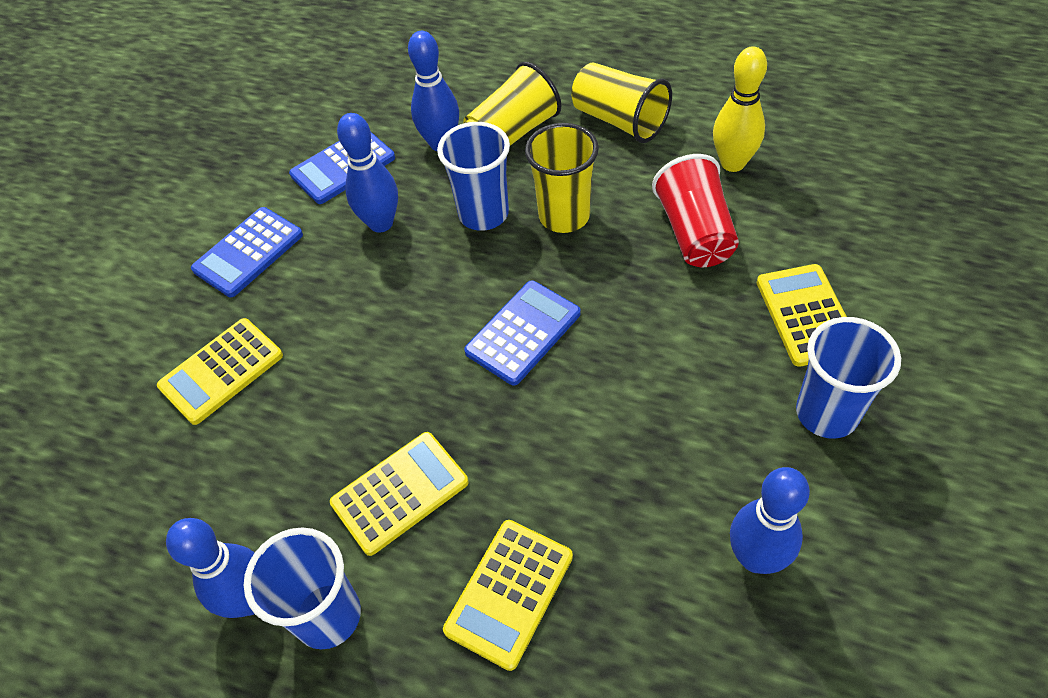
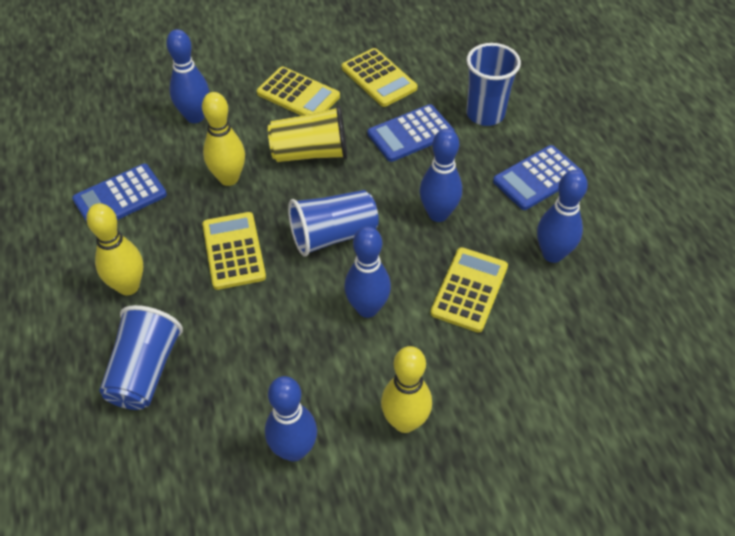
blue bowling pin: 4 -> 5
red cup: 1 -> 0
yellow bowling pin: 1 -> 3
yellow cup: 3 -> 1

